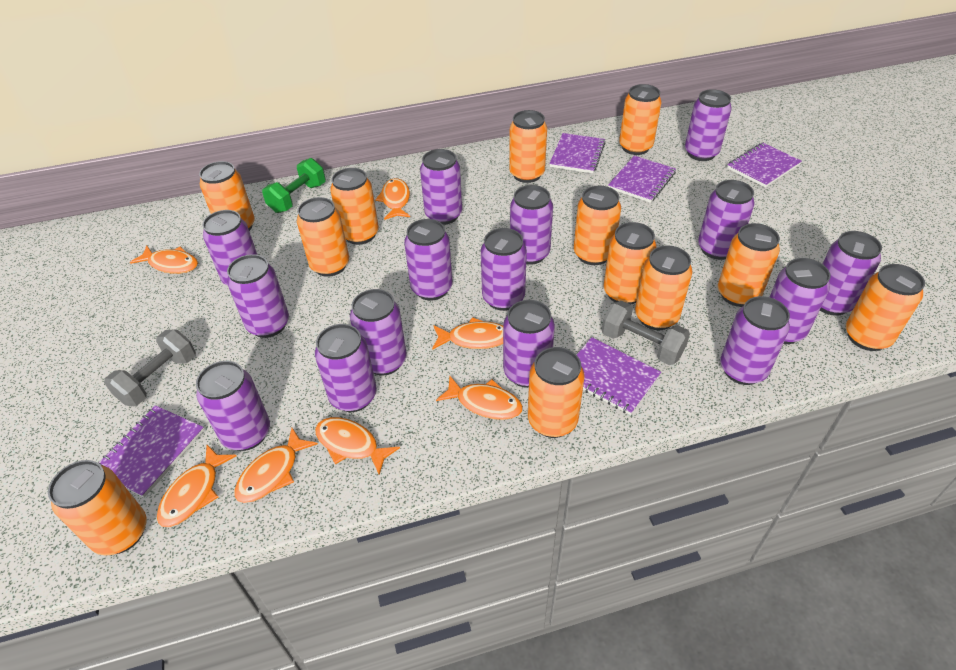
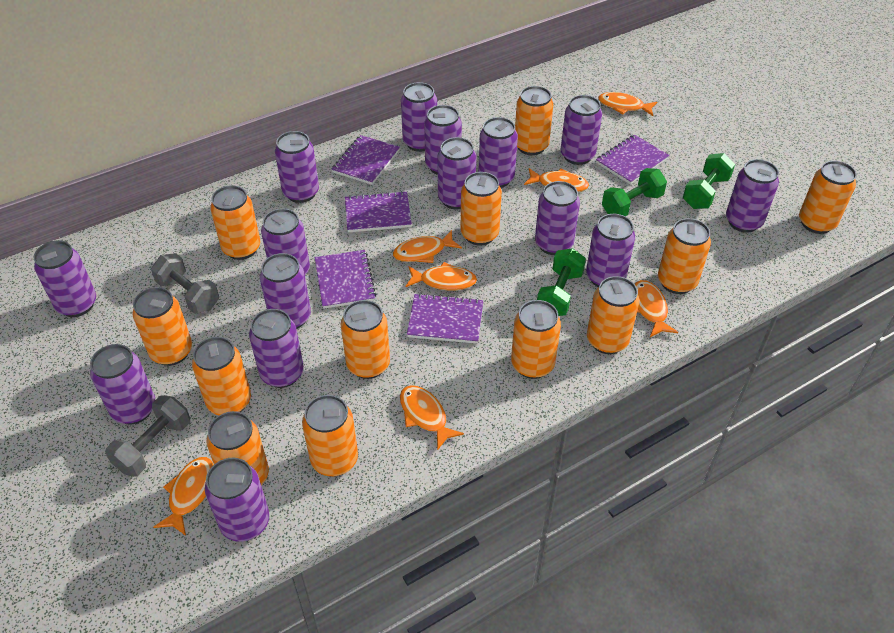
green dumbbell: 1 -> 3

